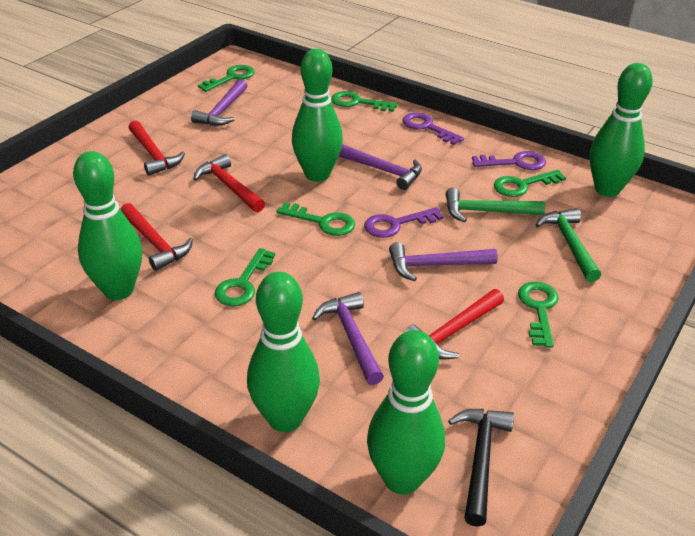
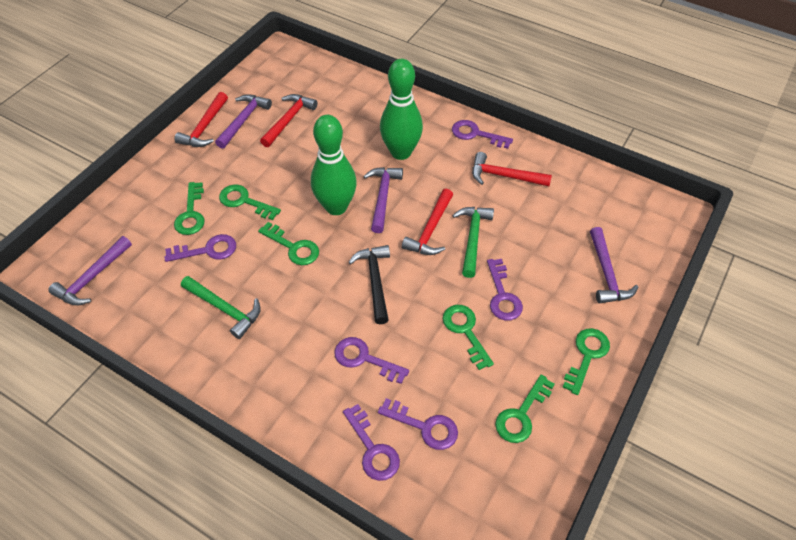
green bowling pin: 5 -> 2
purple key: 3 -> 6

